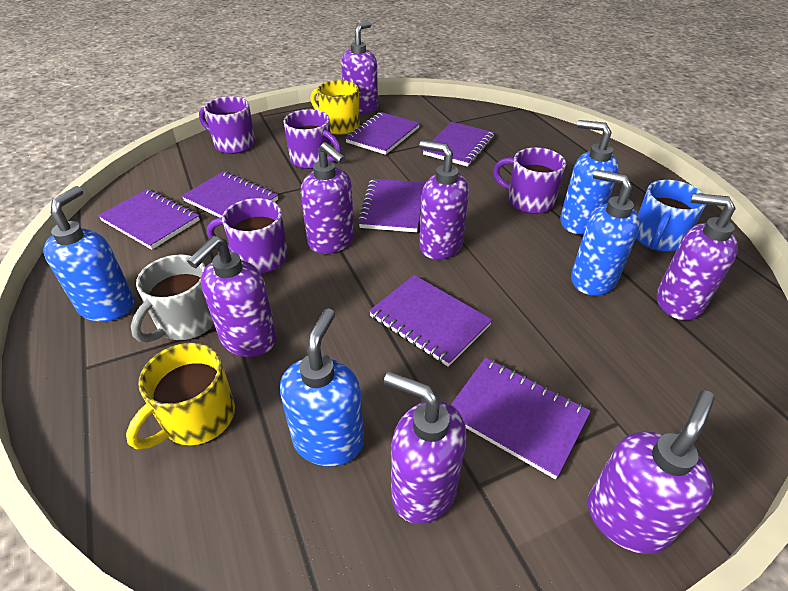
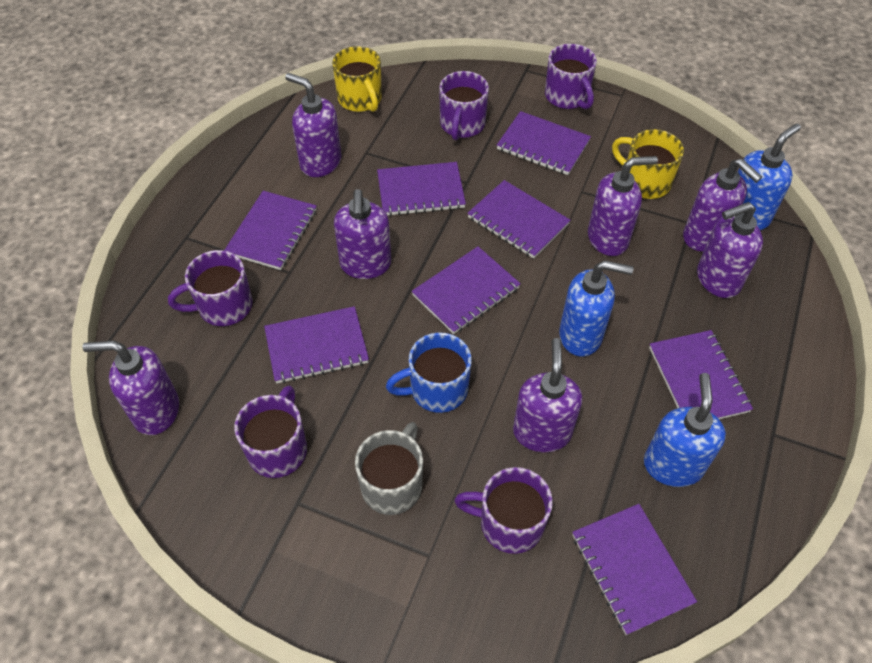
blue soap dispenser: 4 -> 3
purple mug: 4 -> 5
purple notebook: 7 -> 8

